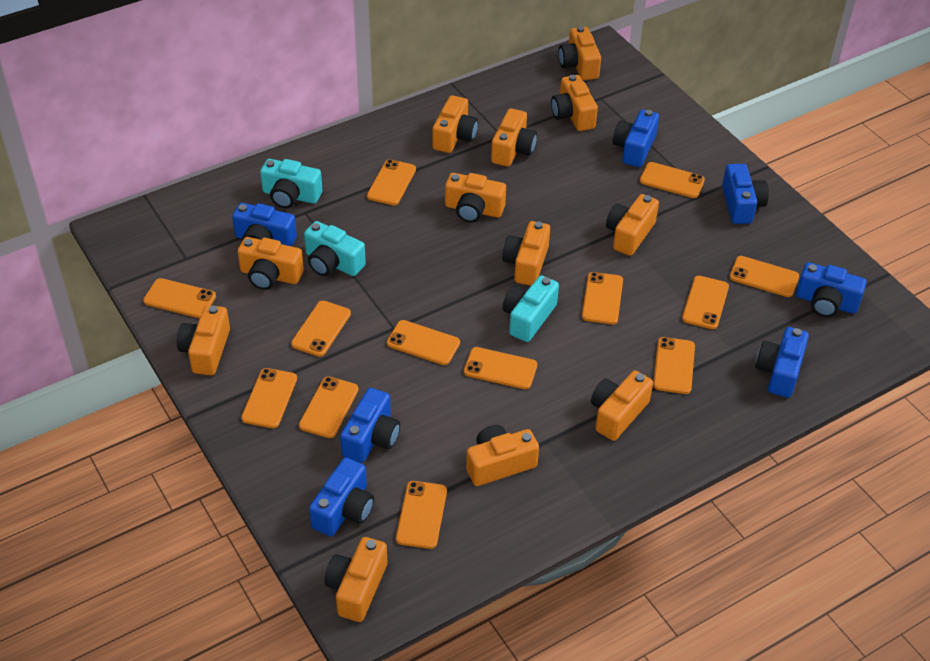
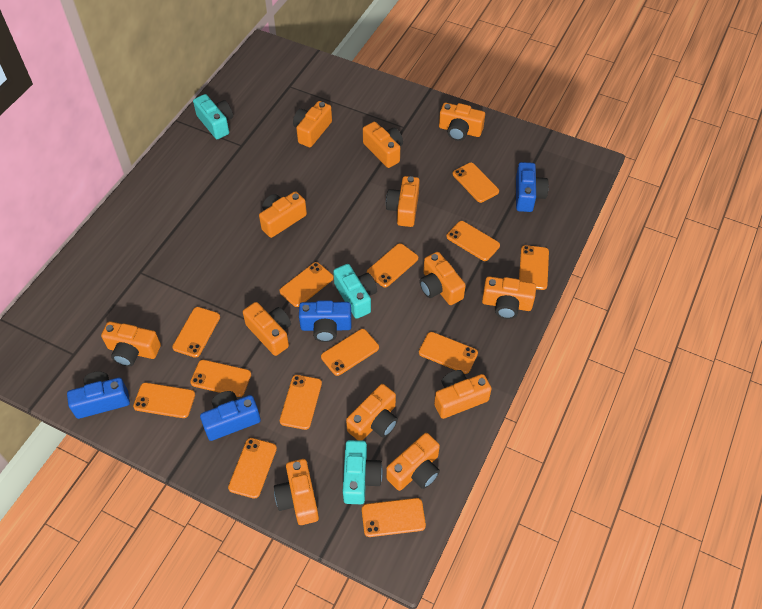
blue camera: 7 -> 4
orange camera: 12 -> 13

